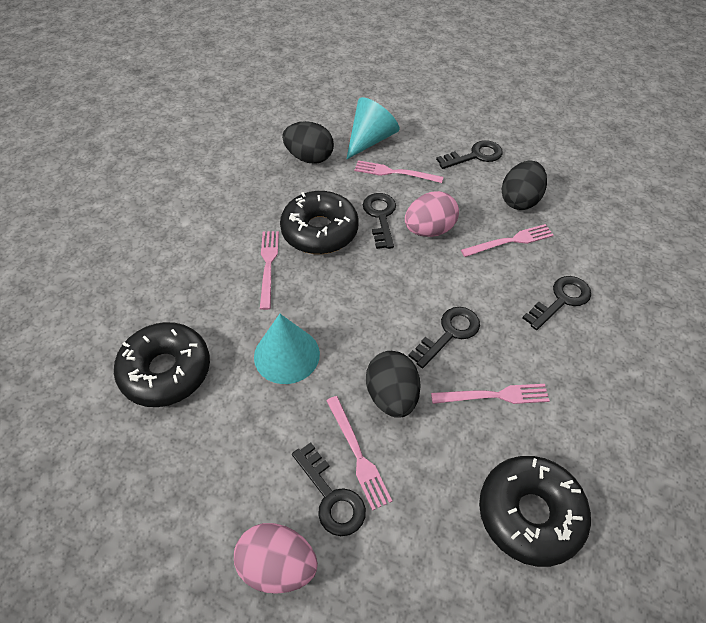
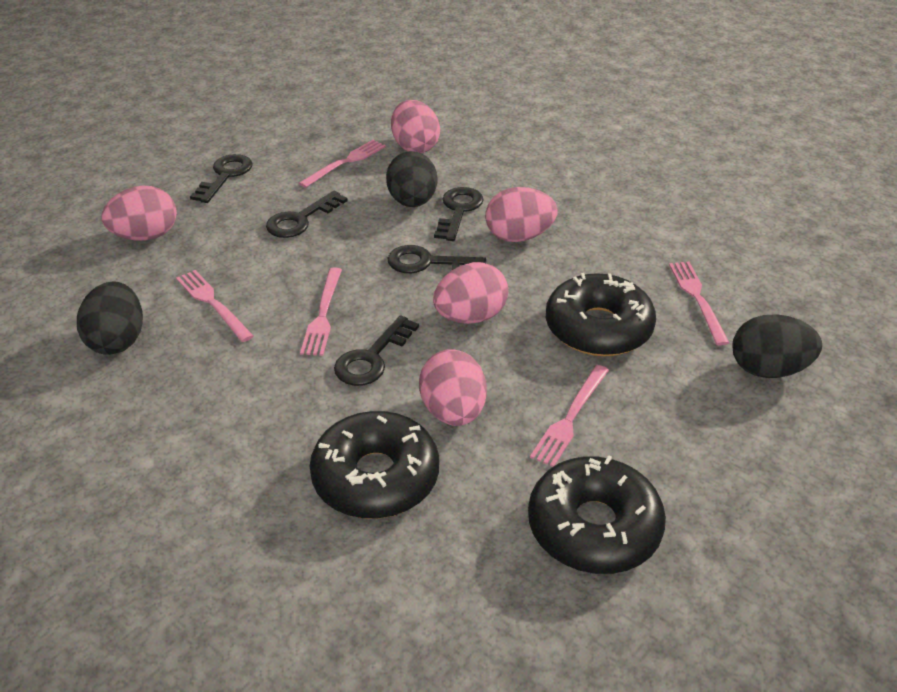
pink egg: 2 -> 5
turquoise cone: 2 -> 0

